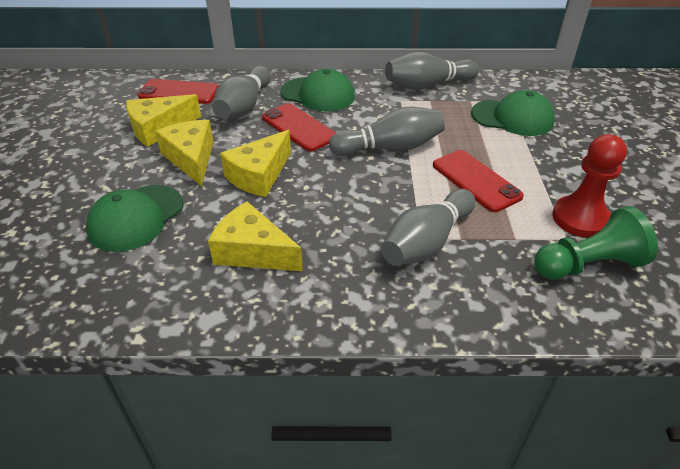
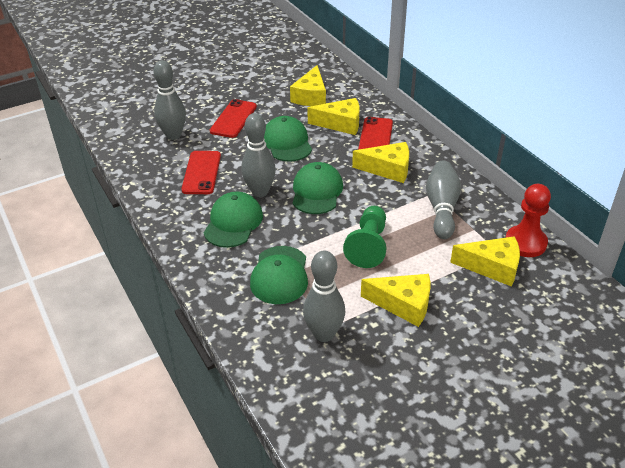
green cap: 3 -> 4
yellow cheese: 4 -> 5

